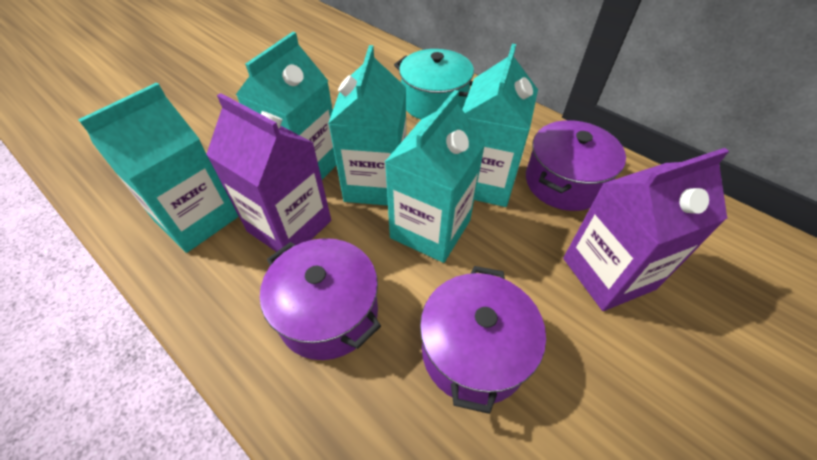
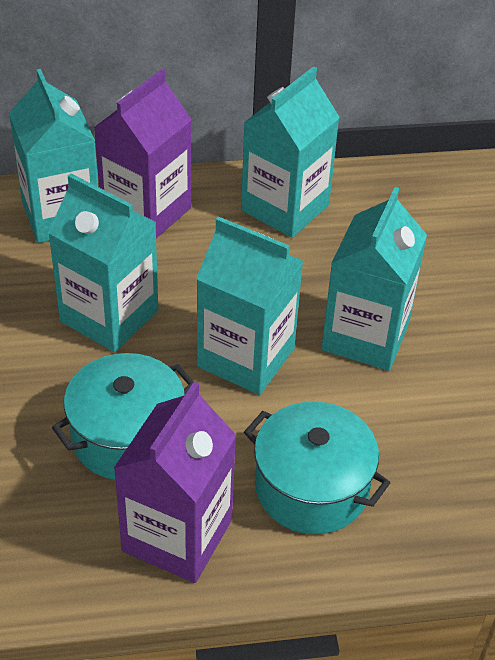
purple pot: 3 -> 0
turquoise pot: 1 -> 2

